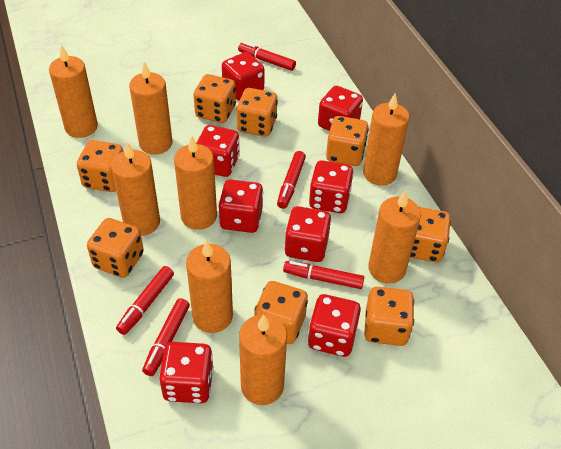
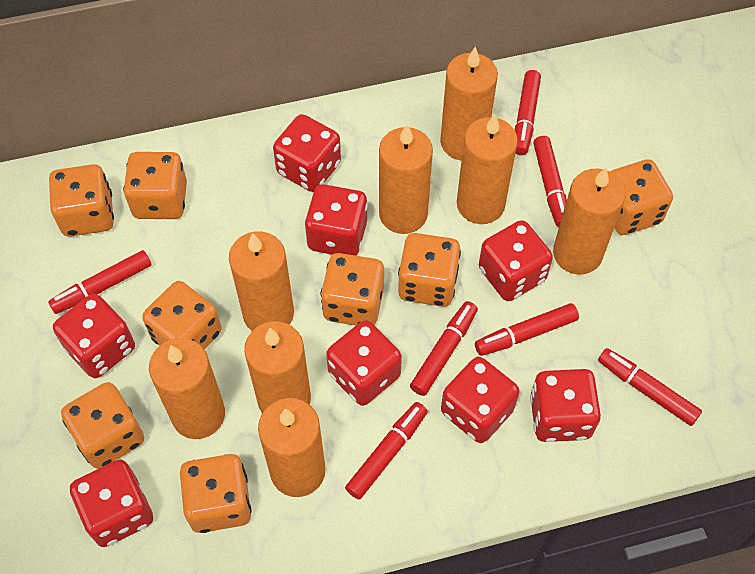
red marker: 5 -> 7

